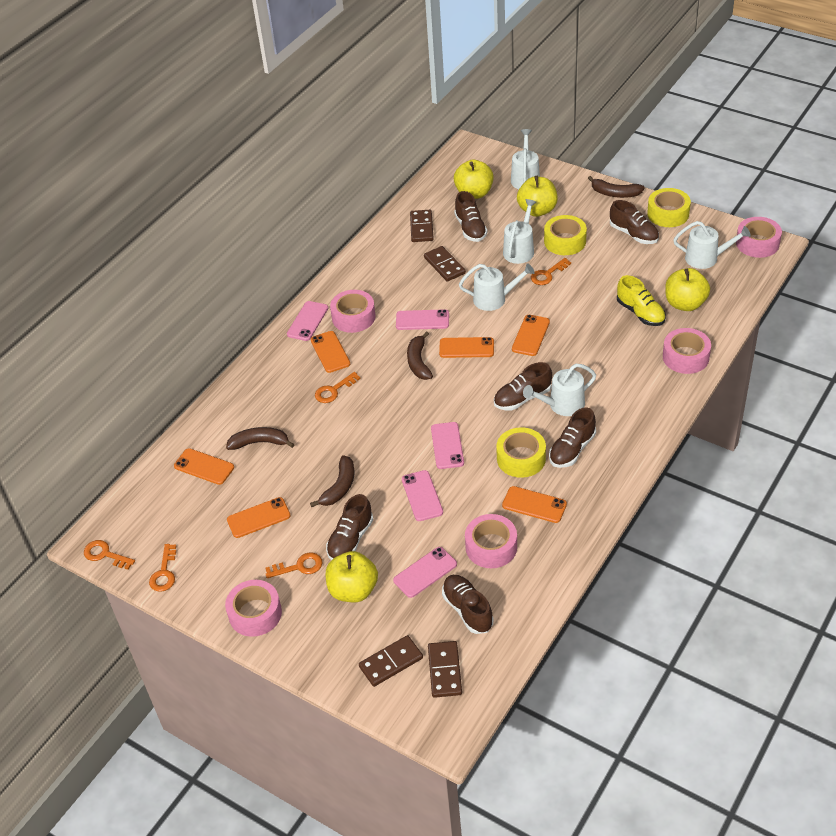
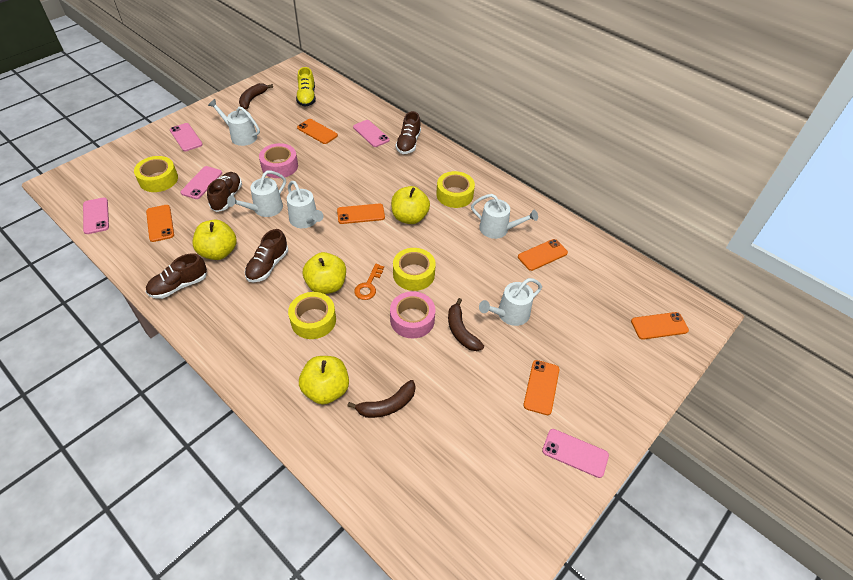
brown banana: 4 -> 3
brown domino: 4 -> 0
brown shoe: 6 -> 4
orange key: 5 -> 1
pink tape: 5 -> 2
yellow tape: 3 -> 4

